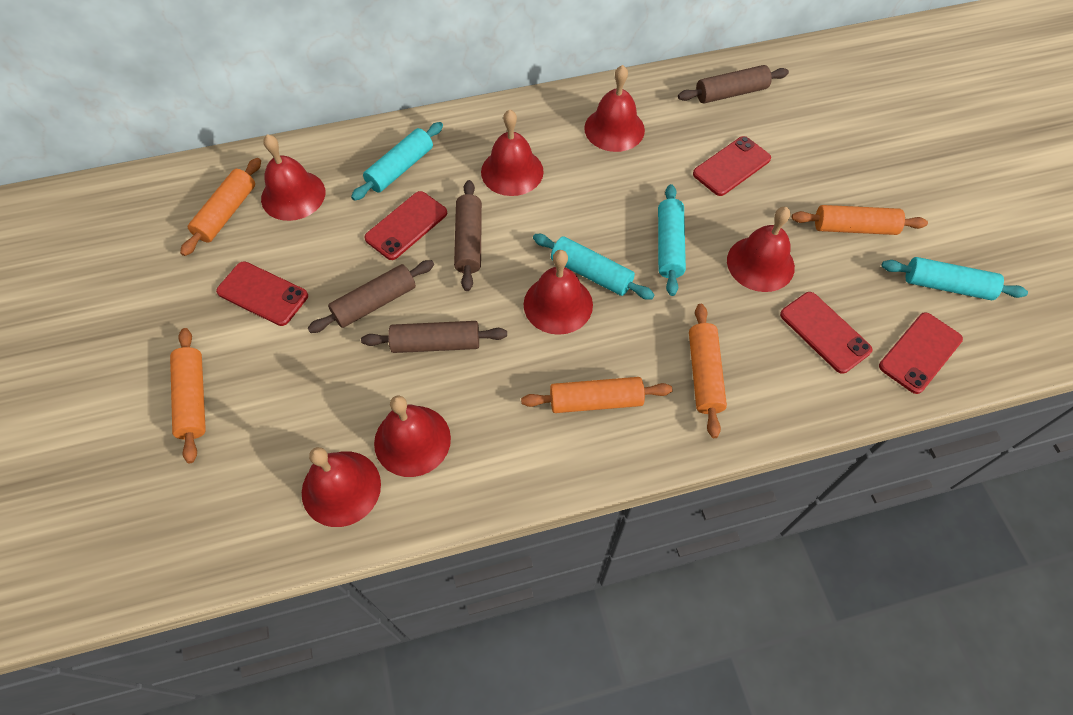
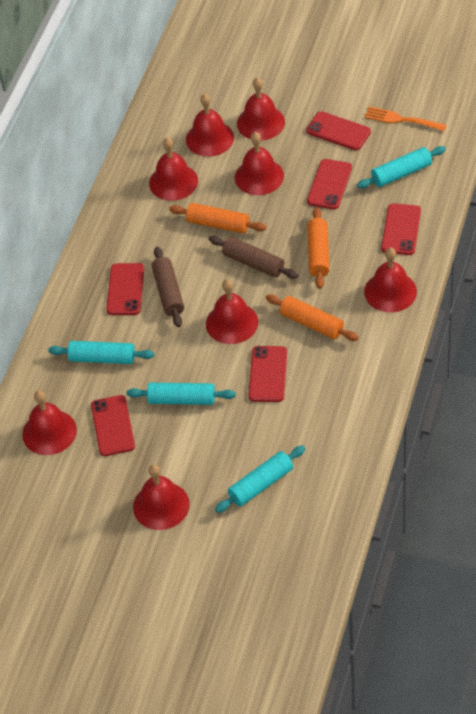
brown rolling pin: 4 -> 2
orange fork: 0 -> 1
orange rolling pin: 5 -> 3
red bell: 7 -> 8
red phone: 5 -> 6

